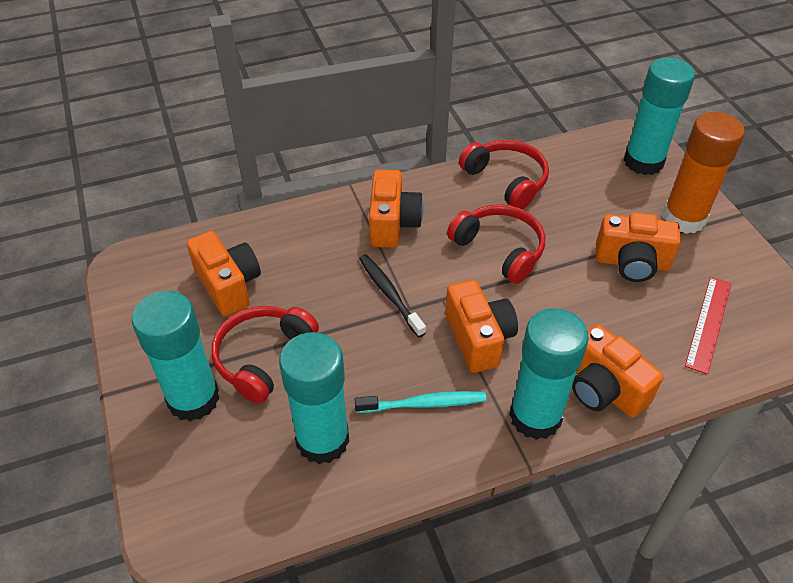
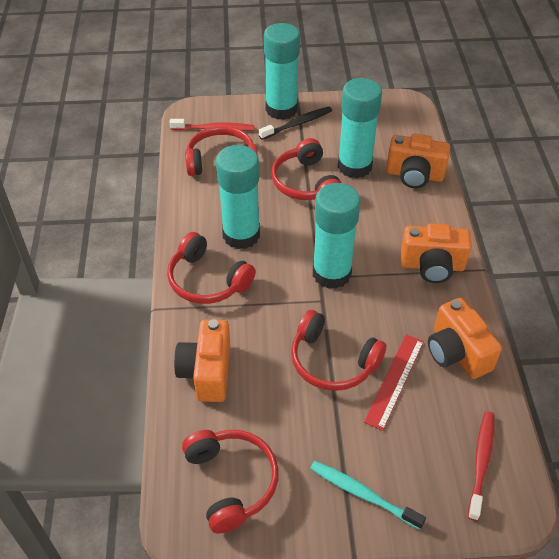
orange camera: 5 -> 4
orange glue stick: 1 -> 0
red headphones: 3 -> 5
red toothbrush: 0 -> 2

